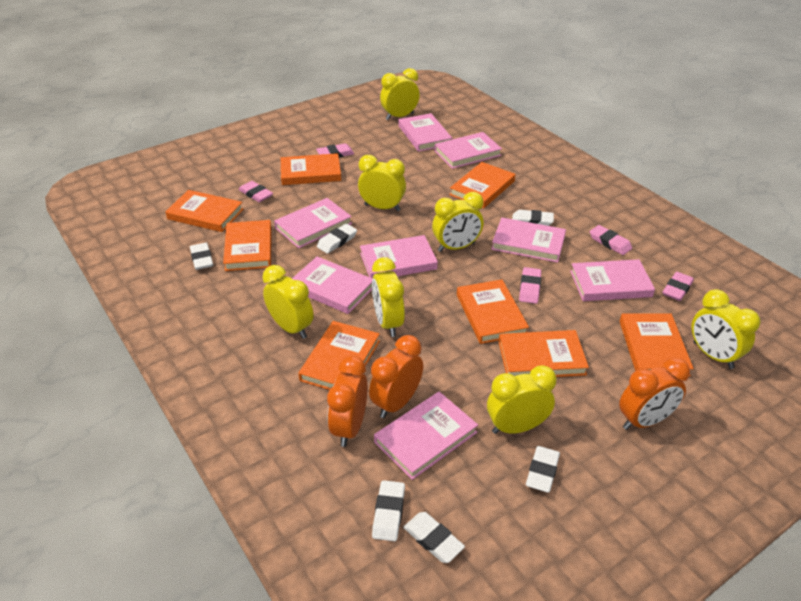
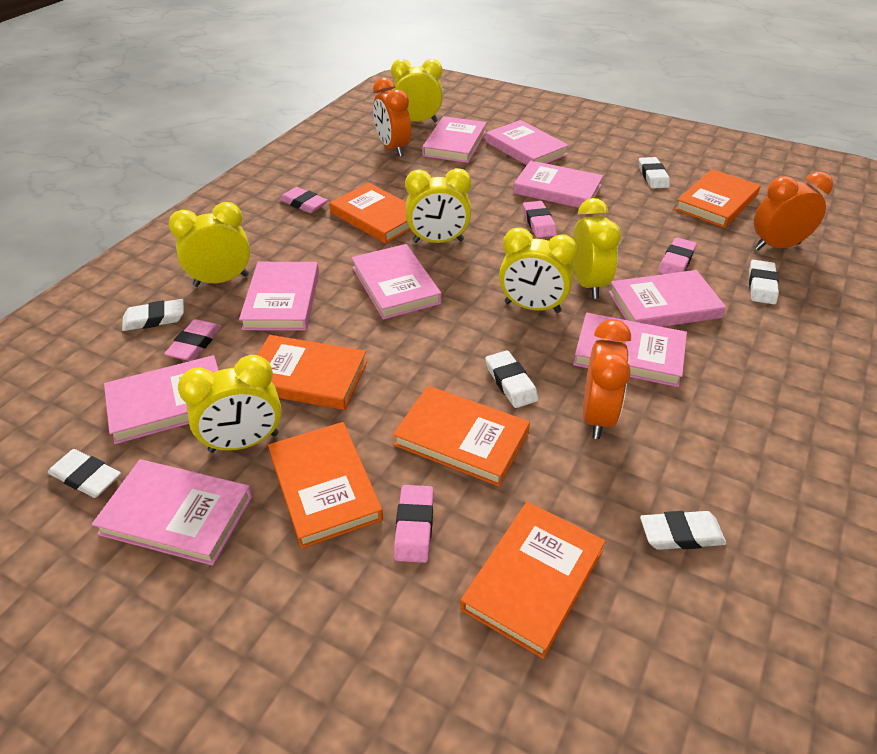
orange book: 8 -> 6
pink book: 8 -> 9
yellow clock: 7 -> 6

